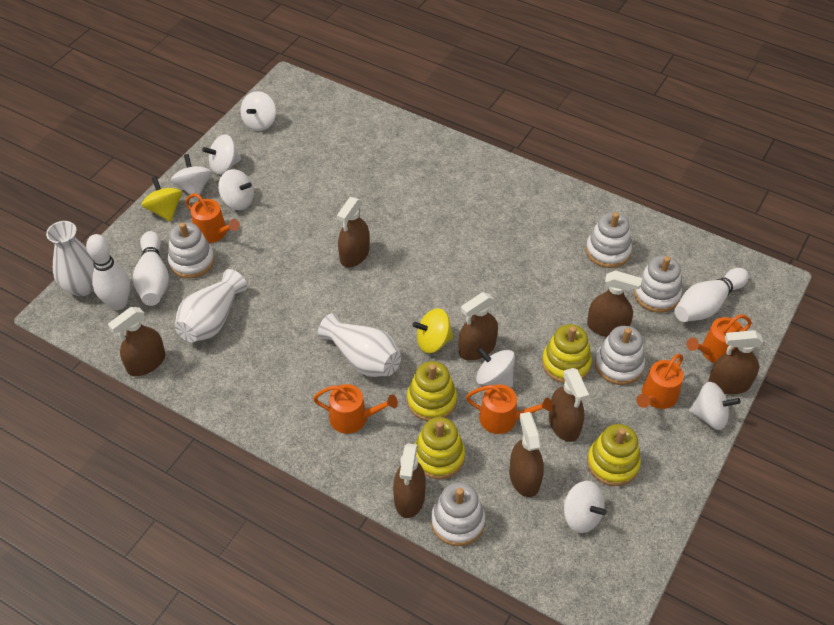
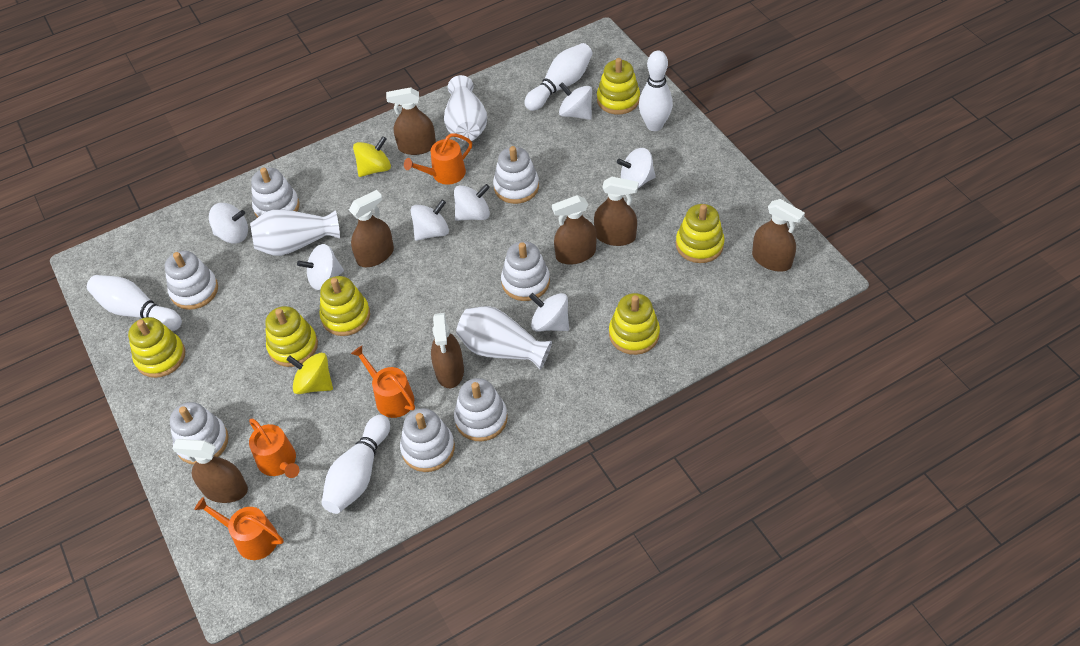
brown spray bottle: 8 -> 7
orange watering can: 5 -> 4
white bowling pin: 3 -> 4
white stacking toy: 5 -> 7
yellow stacking toy: 4 -> 6

